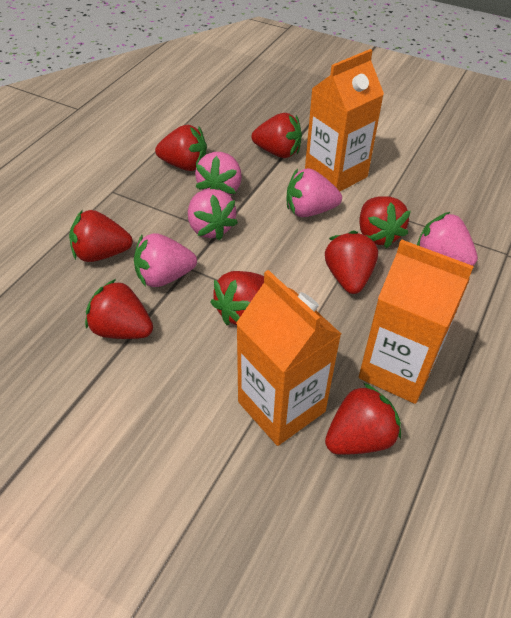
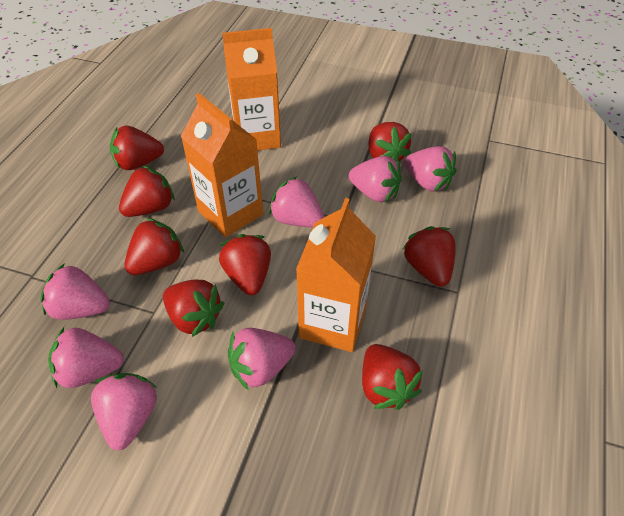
pink strawberry: 5 -> 7

